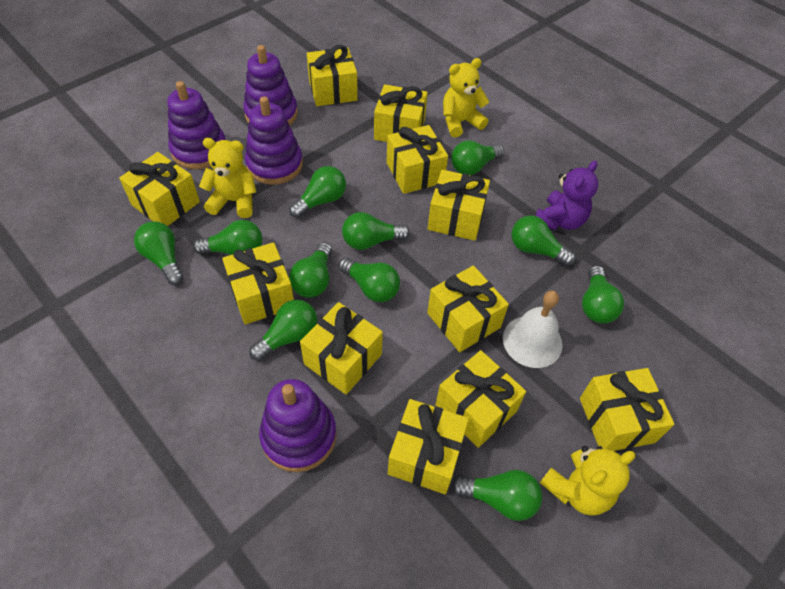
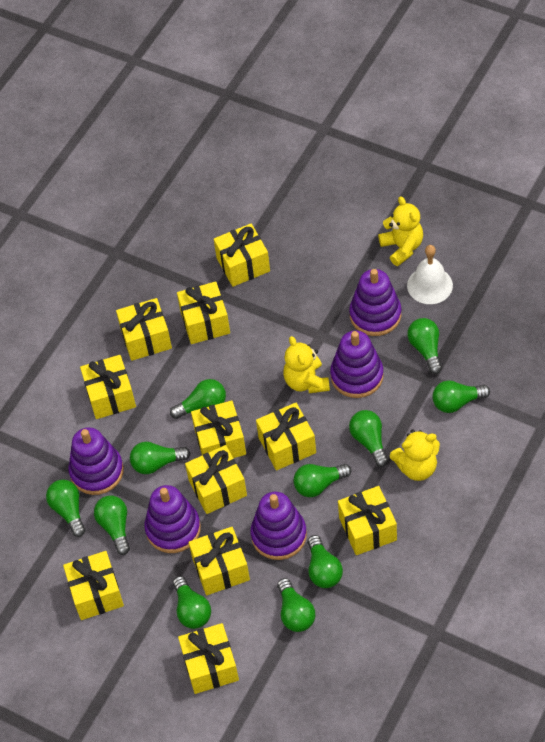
purple stacking toy: 4 -> 5
purple teddy bear: 1 -> 0

